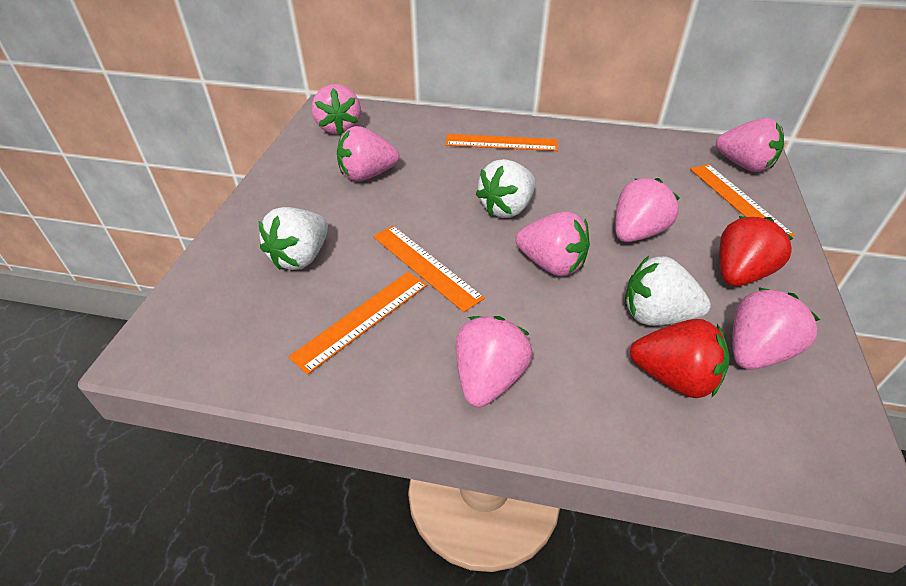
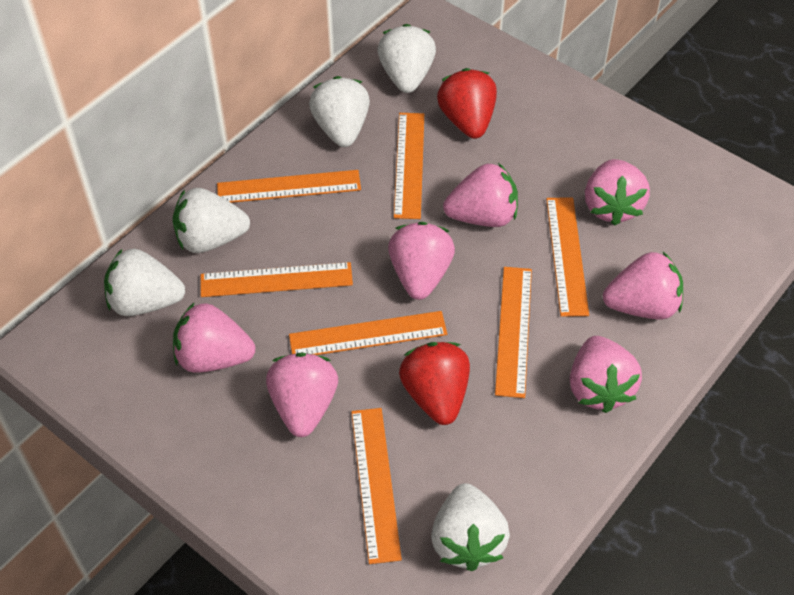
orange ruler: 4 -> 7
white strawberry: 3 -> 5

